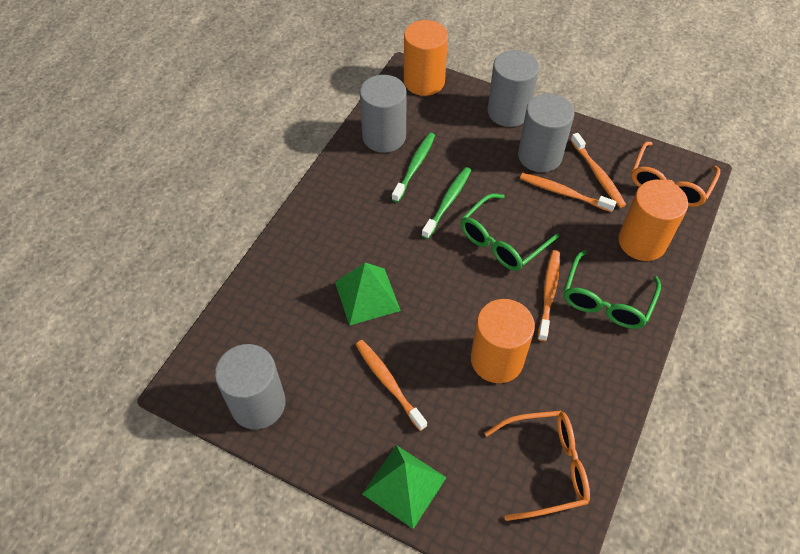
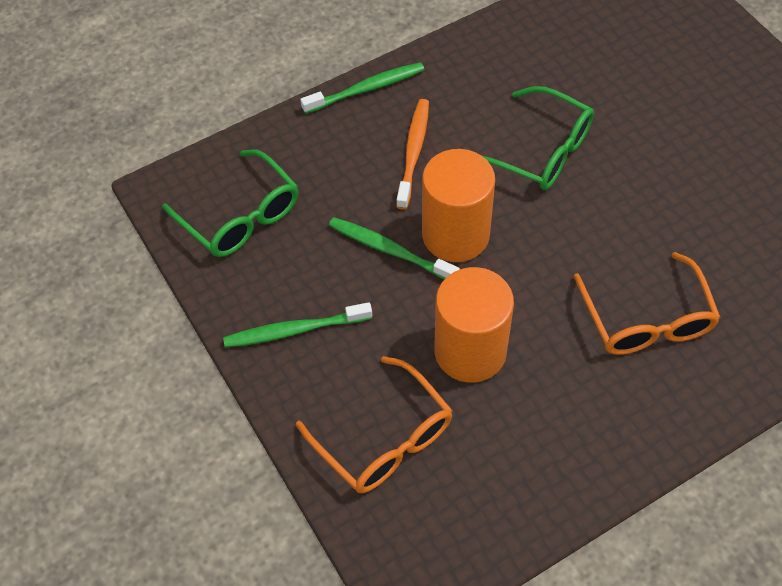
green pyramid: 2 -> 0
green toothbrush: 2 -> 3
grey cylinder: 4 -> 0
orange cylinder: 3 -> 2
orange toothbrush: 4 -> 1

